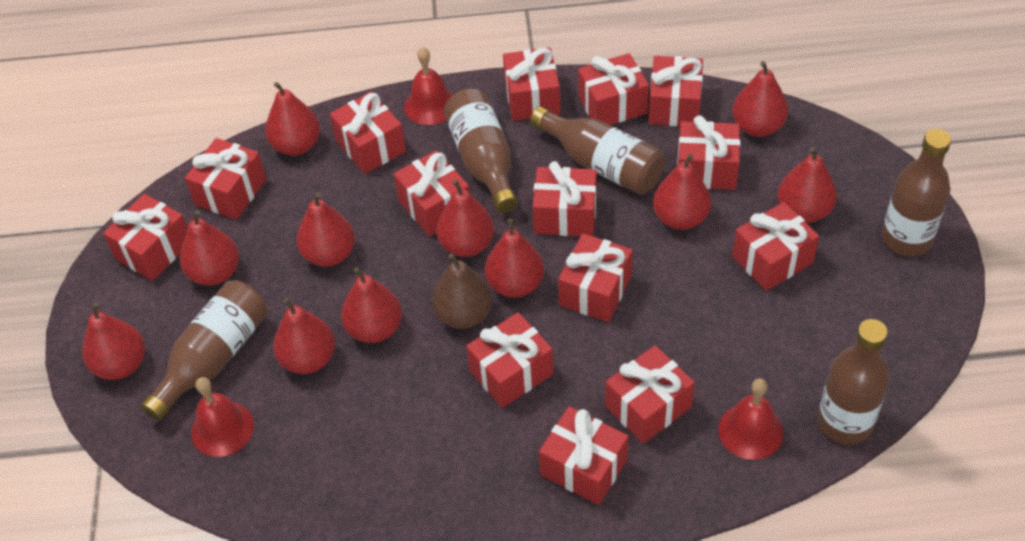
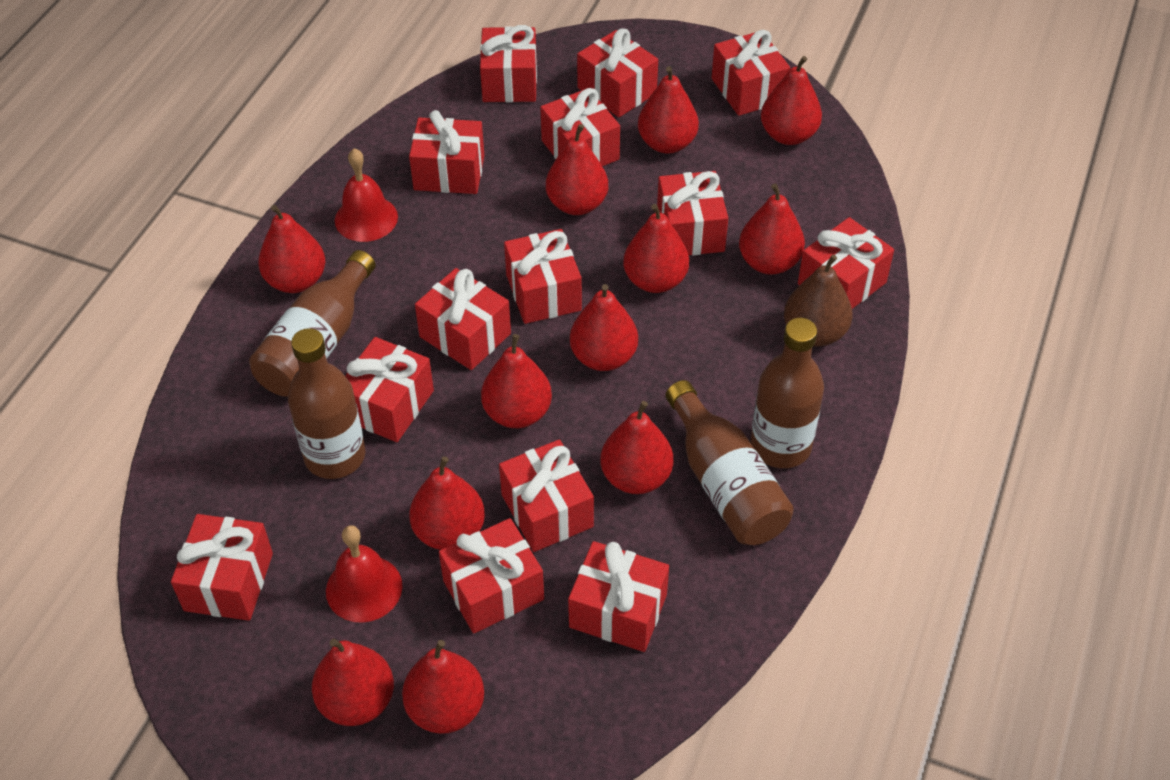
brown bottle: 5 -> 4
red bell: 3 -> 2
red pear: 11 -> 12

